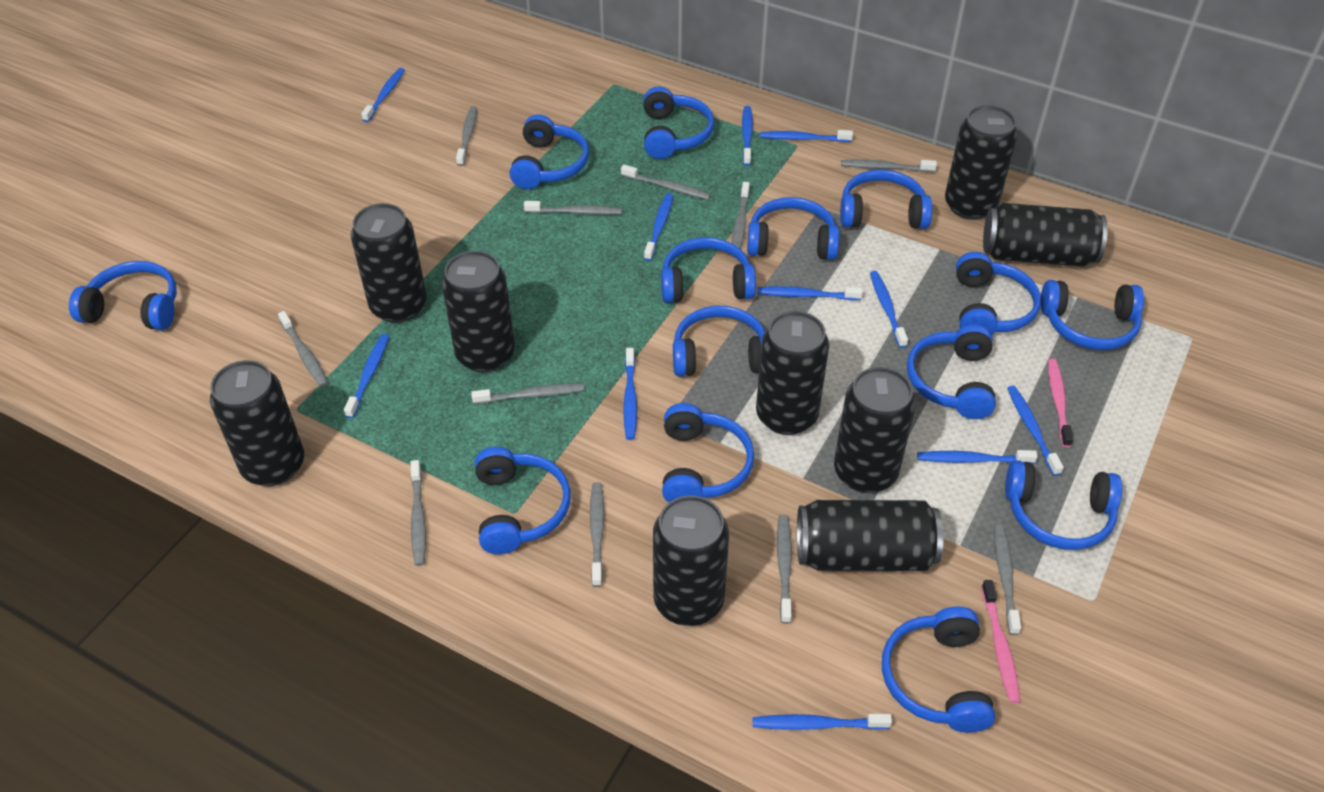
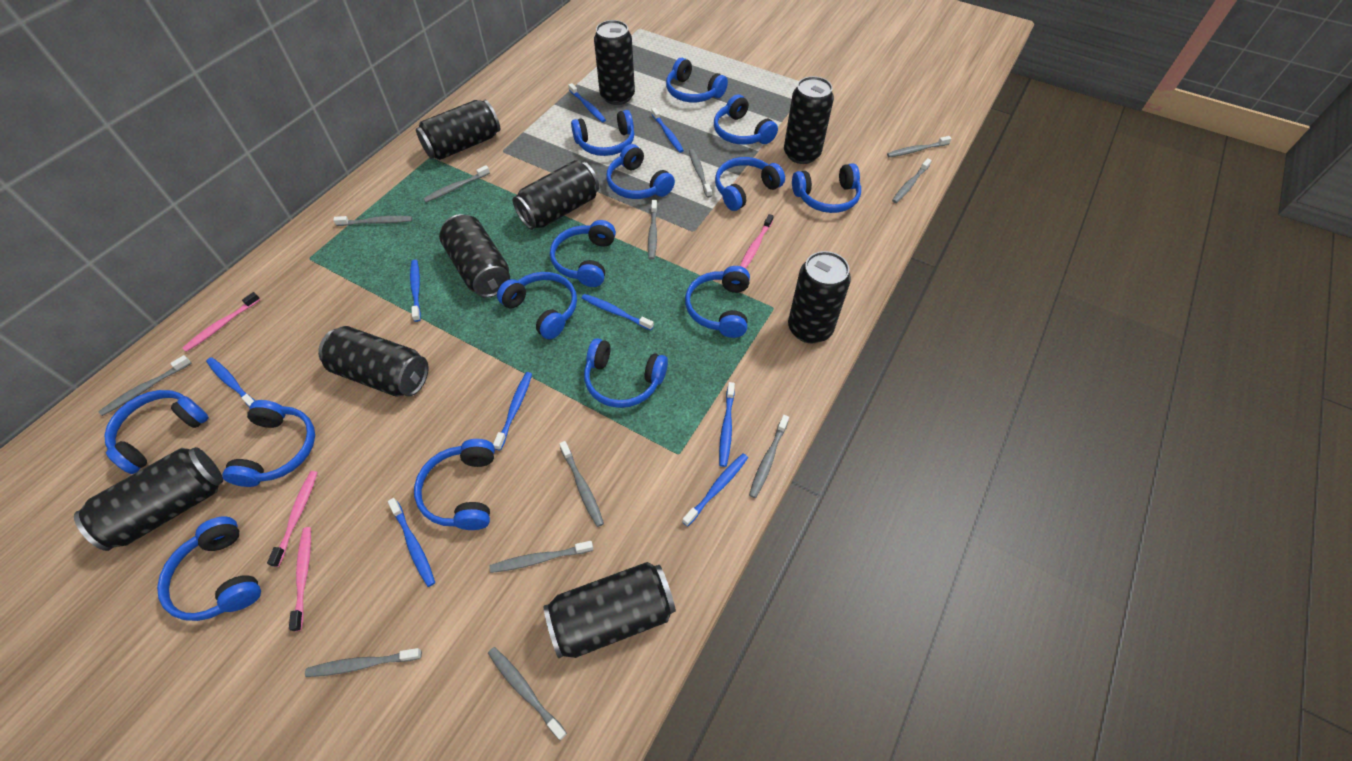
blue toothbrush: 11 -> 9
grey toothbrush: 11 -> 12
pink toothbrush: 2 -> 4

